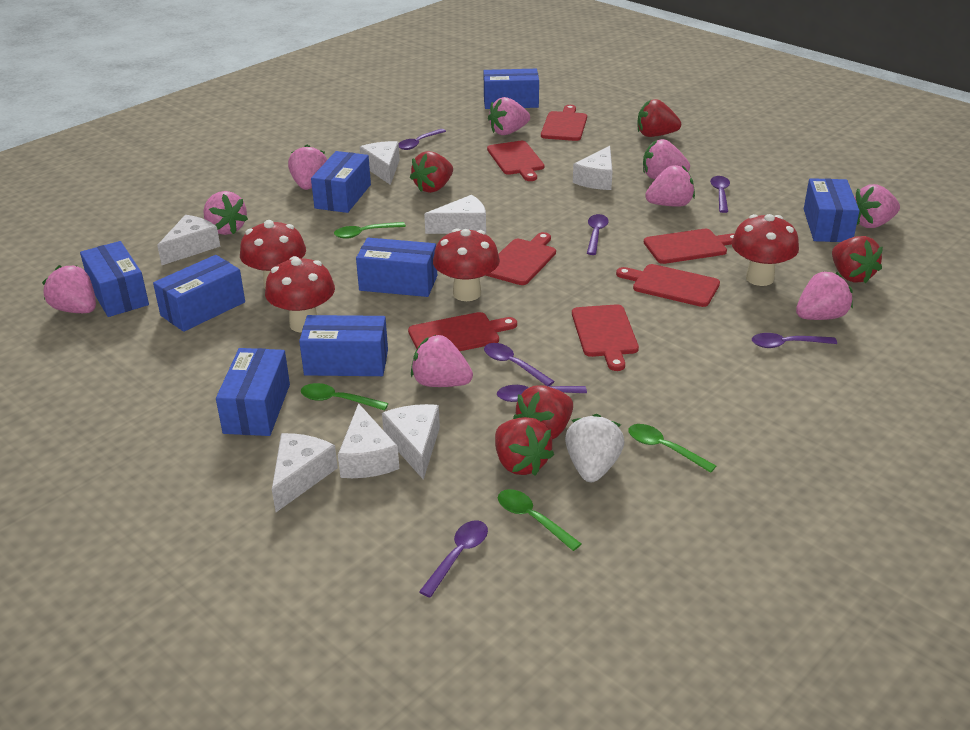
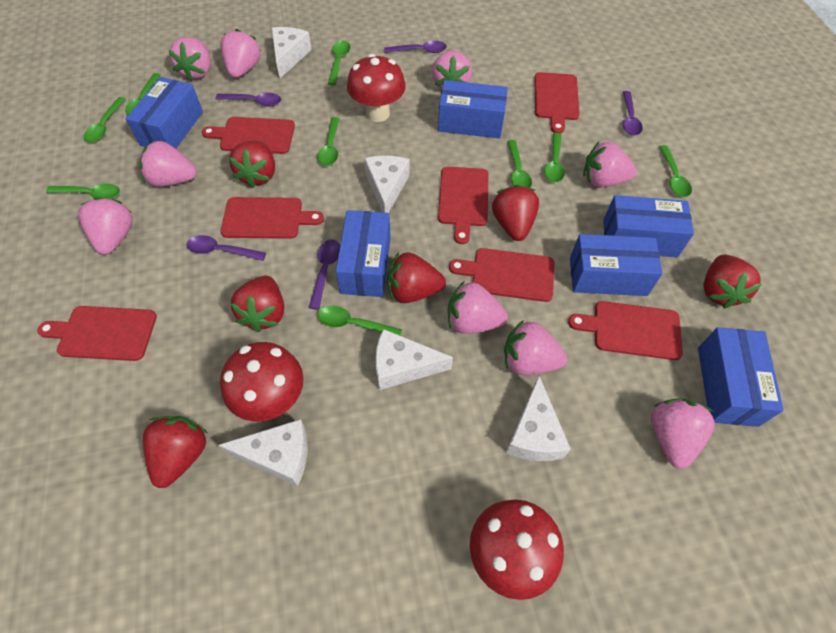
blue box: 8 -> 6
green spoon: 4 -> 9
purple spoon: 7 -> 5
red mushroom: 4 -> 3
red strawberry: 5 -> 6
white cheese: 7 -> 5
white strawberry: 1 -> 0

